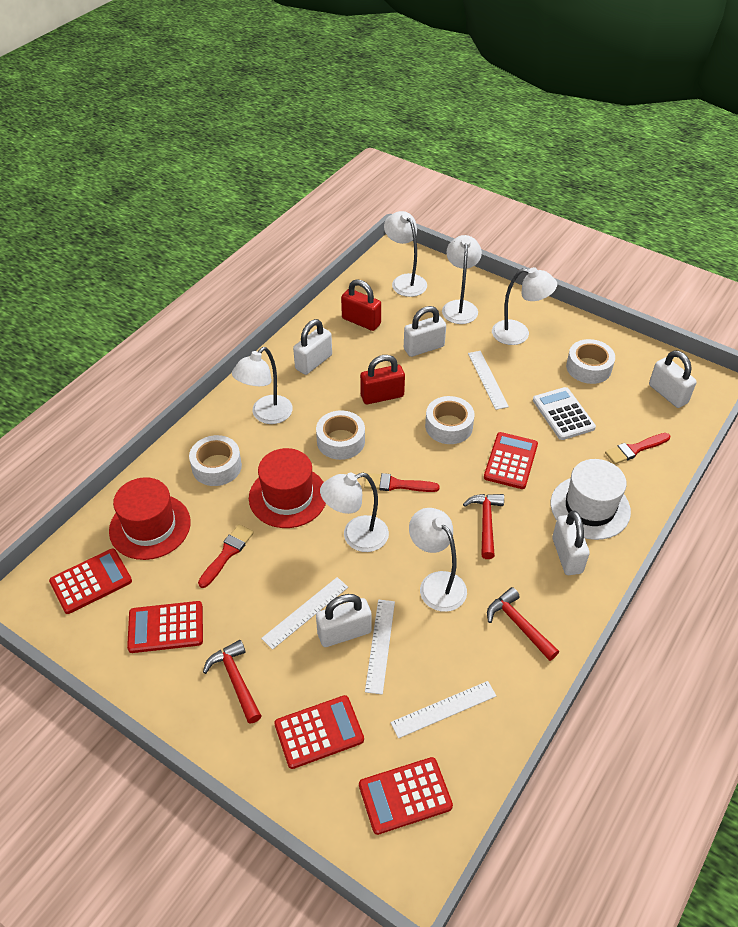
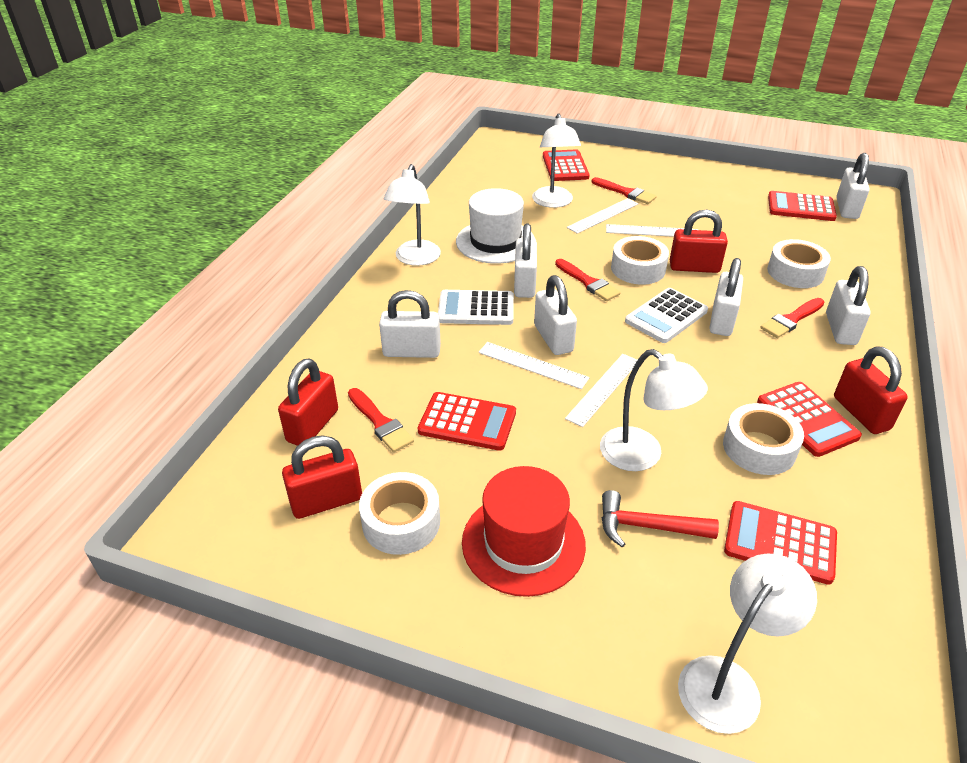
red brush: 3 -> 4
red hammer: 3 -> 1
red hat: 2 -> 1
red padlock: 2 -> 4
white calculator: 1 -> 2
white lamp: 6 -> 4
white padlock: 5 -> 6

